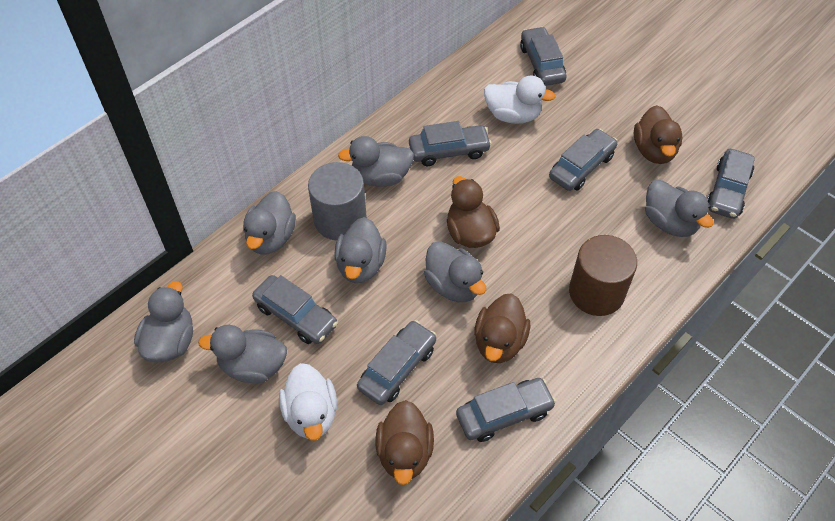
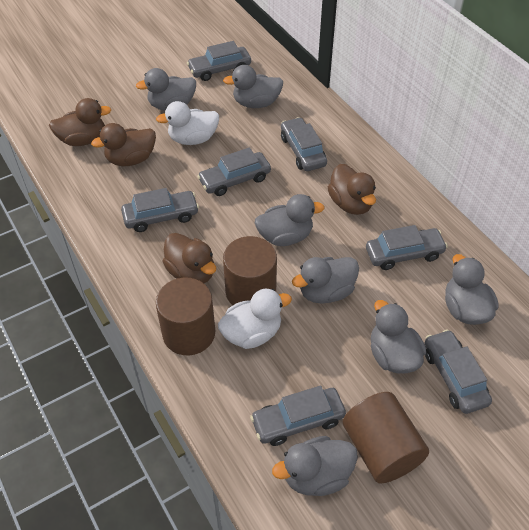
brown cylinder: 1 -> 3
grey cylinder: 1 -> 0

